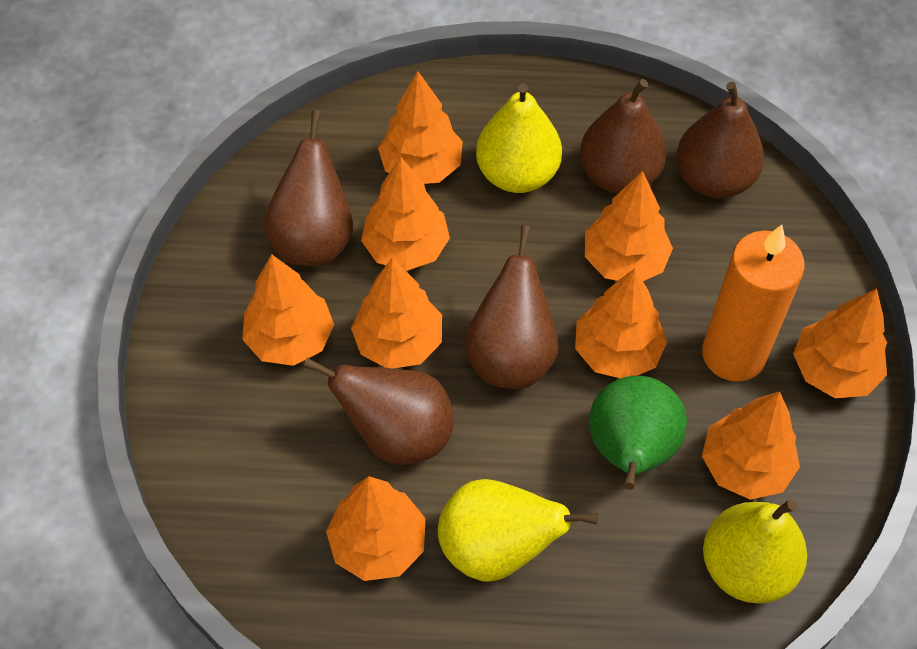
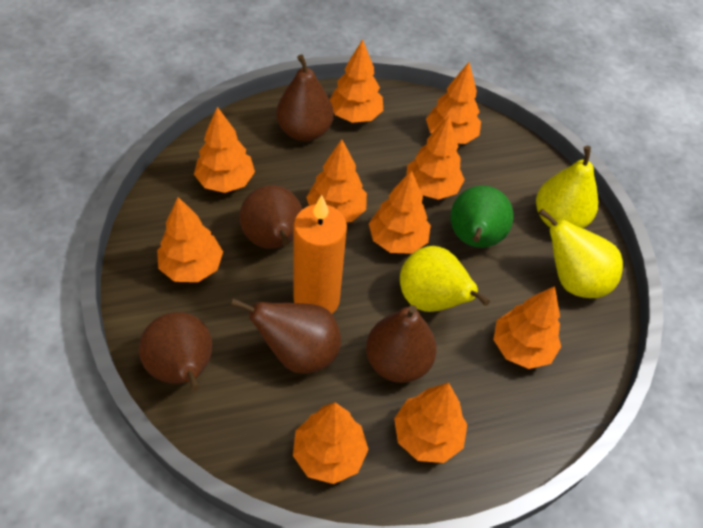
orange tree: 9 -> 10

